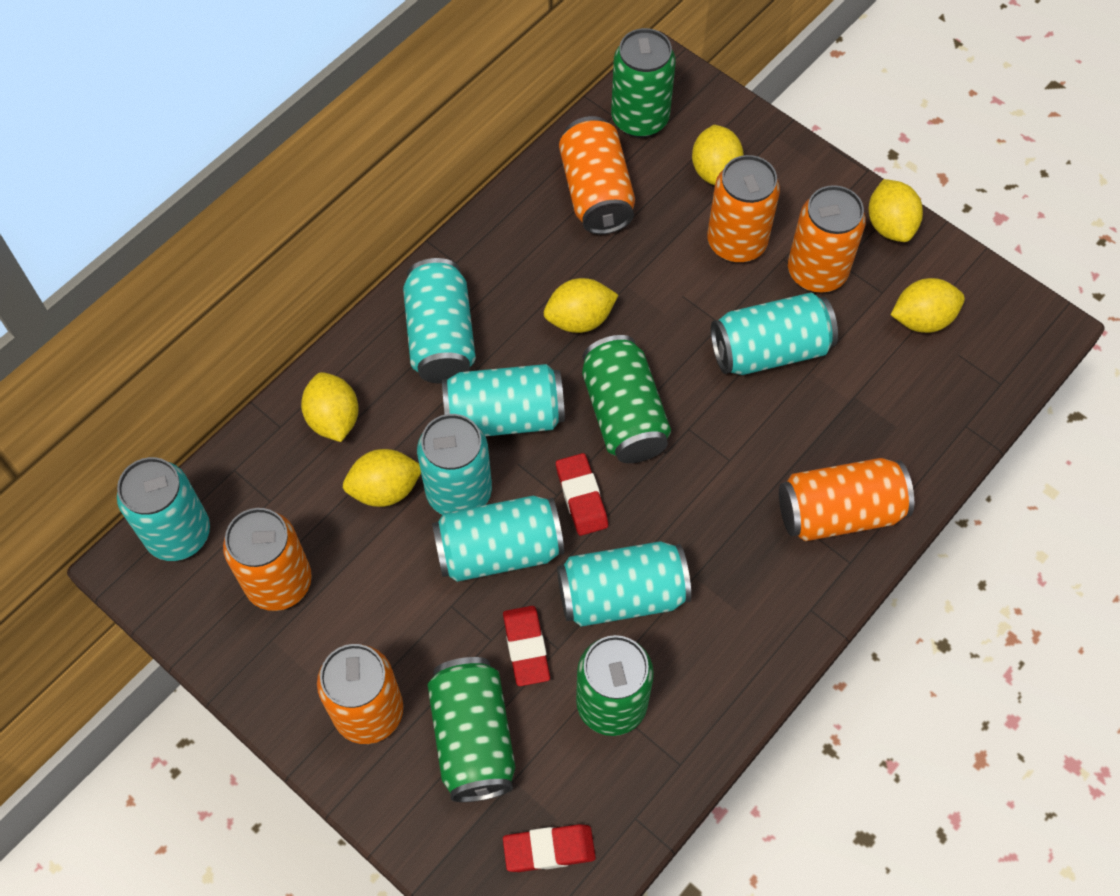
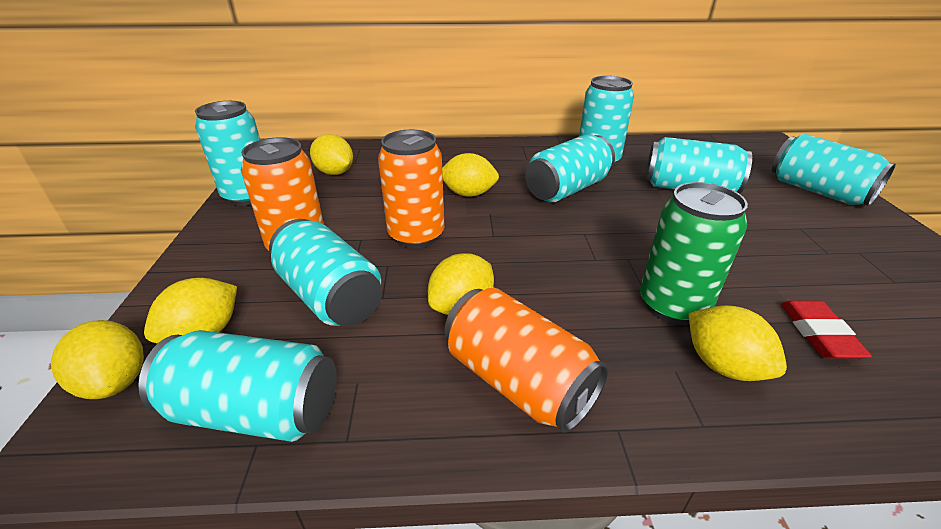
green can: 4 -> 1
orange can: 6 -> 3
red eraser: 3 -> 1

